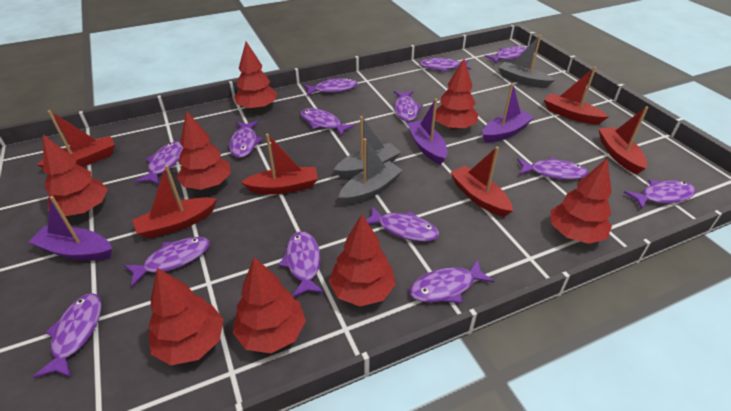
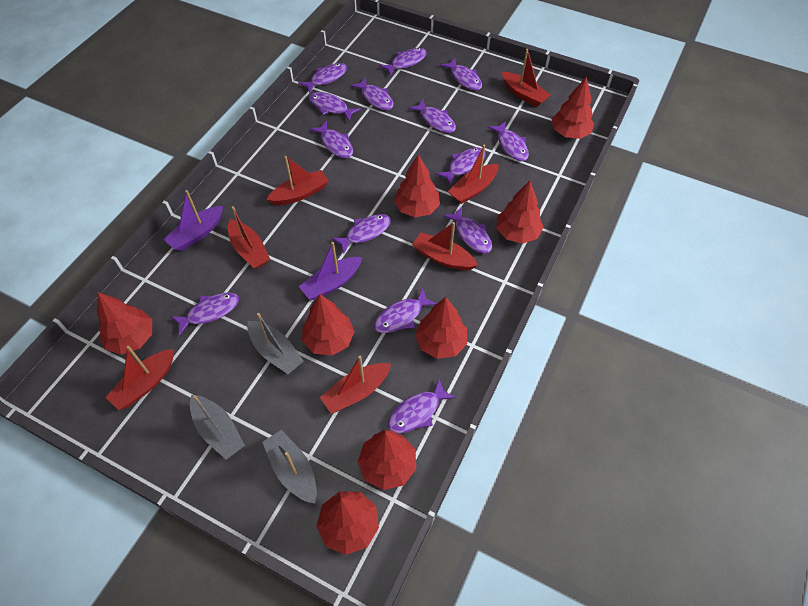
purple boat: 3 -> 2
red boat: 6 -> 7

